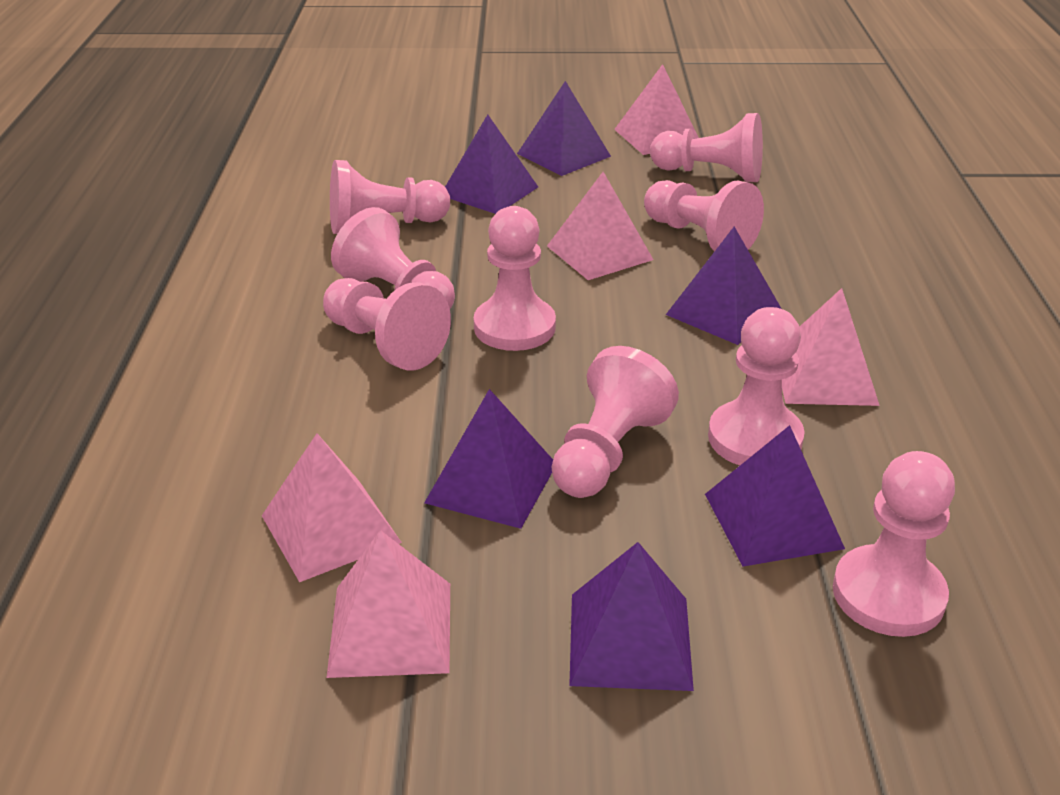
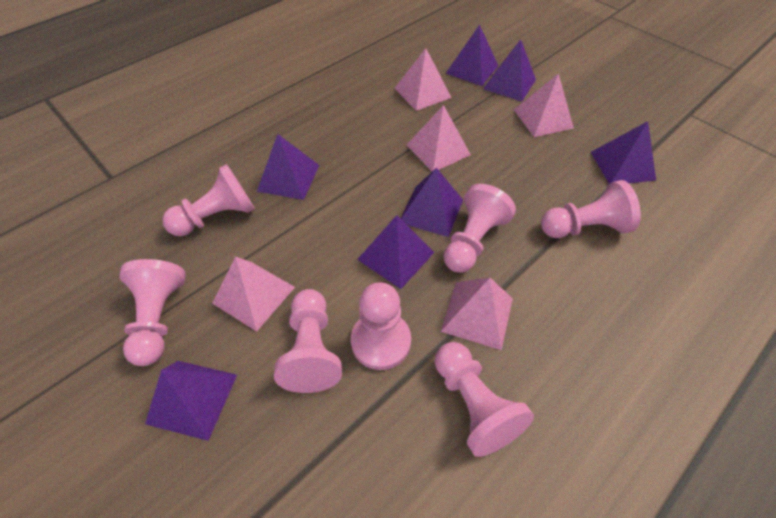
pink pawn: 9 -> 7
purple pyramid: 6 -> 7

